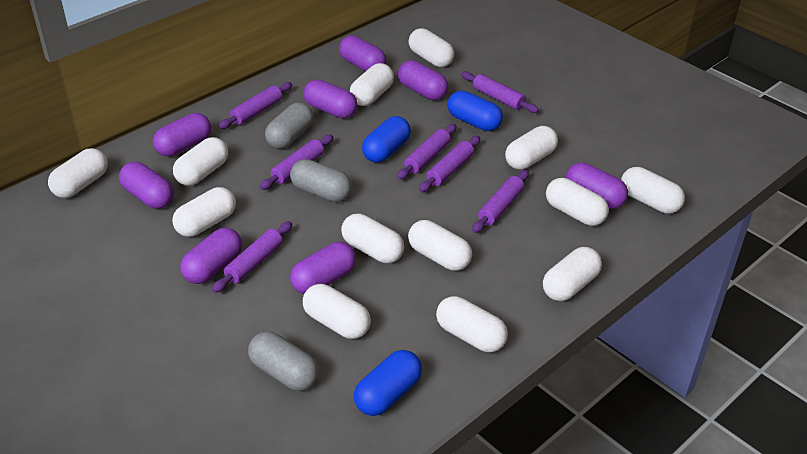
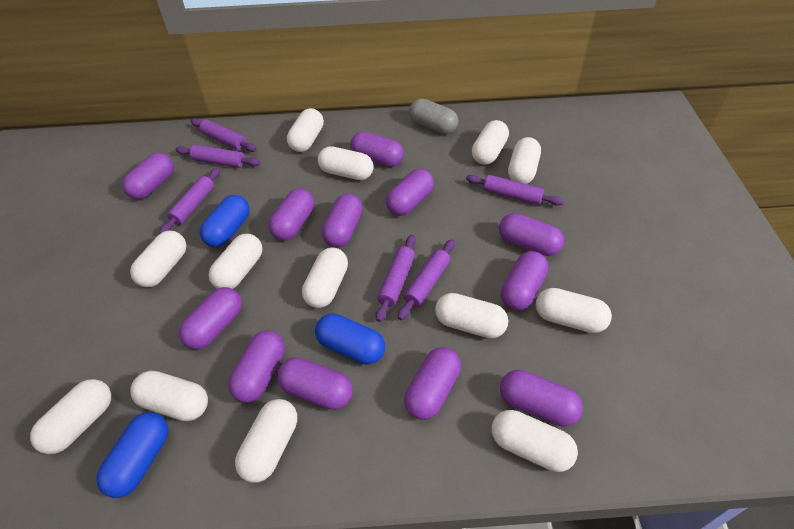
grey capsule: 3 -> 1
purple capsule: 8 -> 12
purple rolling pin: 7 -> 6

